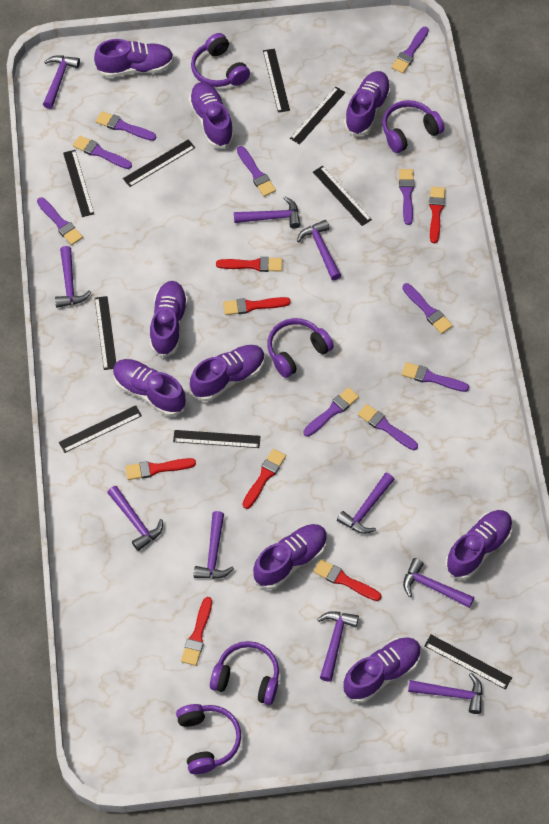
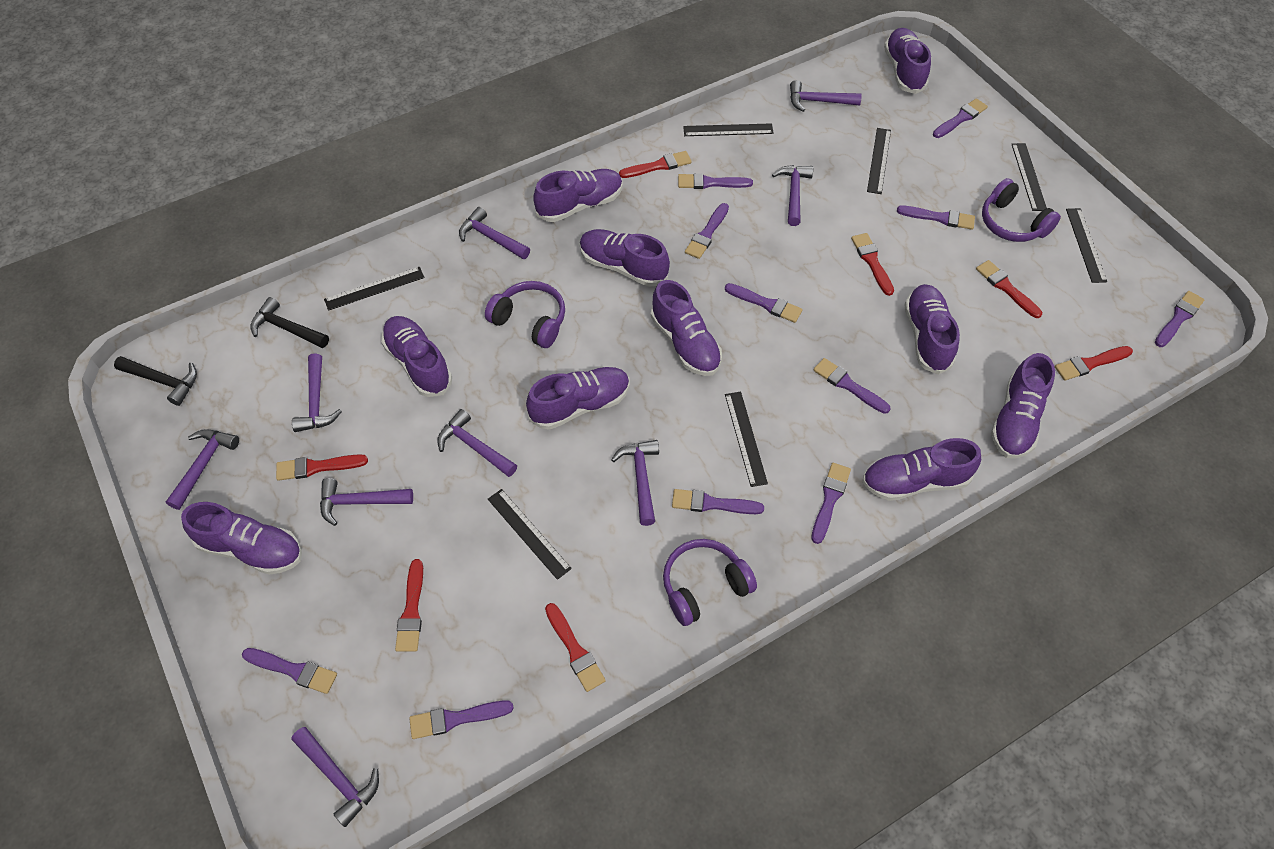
black hammer: 0 -> 2
black ruler: 9 -> 7
purple brush: 10 -> 11
purple hammer: 10 -> 9
purple headphones: 5 -> 3
purple shoe: 9 -> 10

